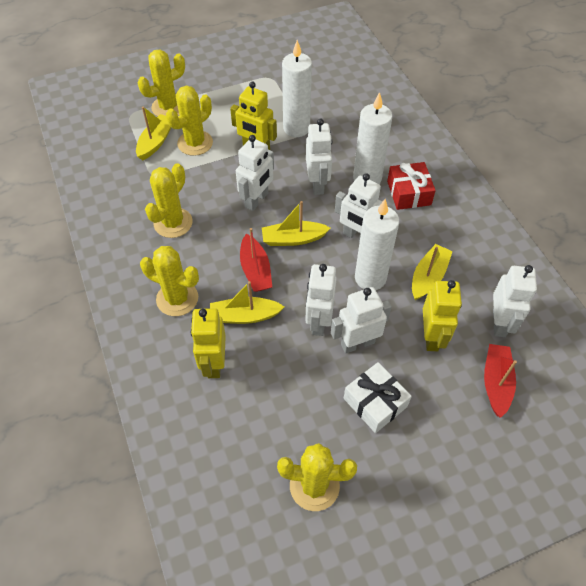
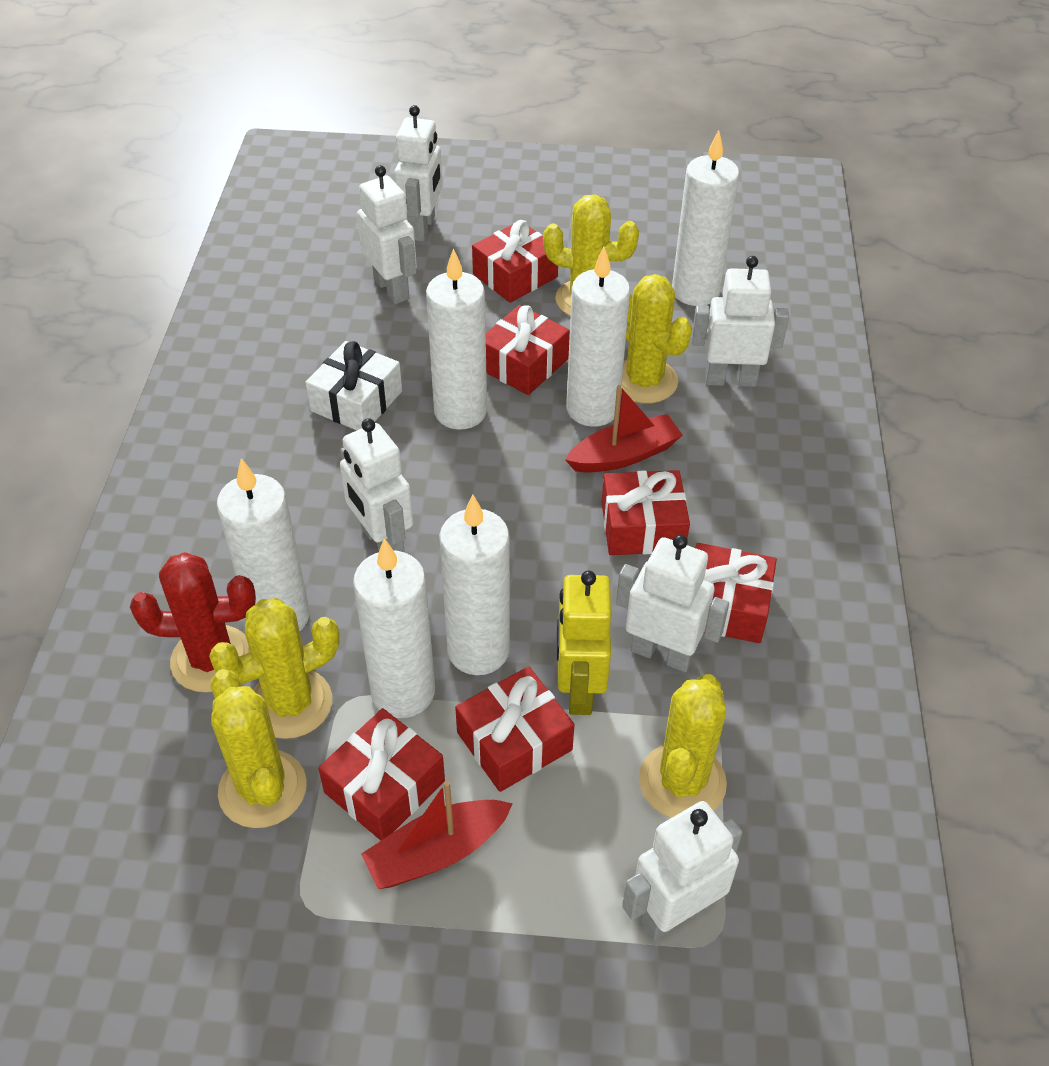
red cactus: 0 -> 1
red gift: 1 -> 6
white candle: 3 -> 6
yellow boat: 4 -> 0
yellow robot: 3 -> 1

